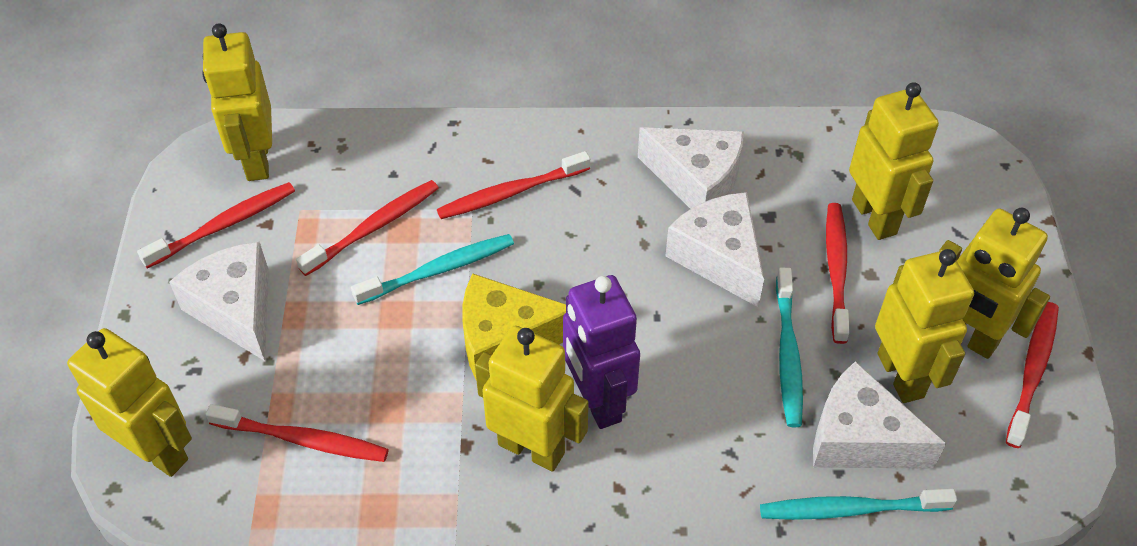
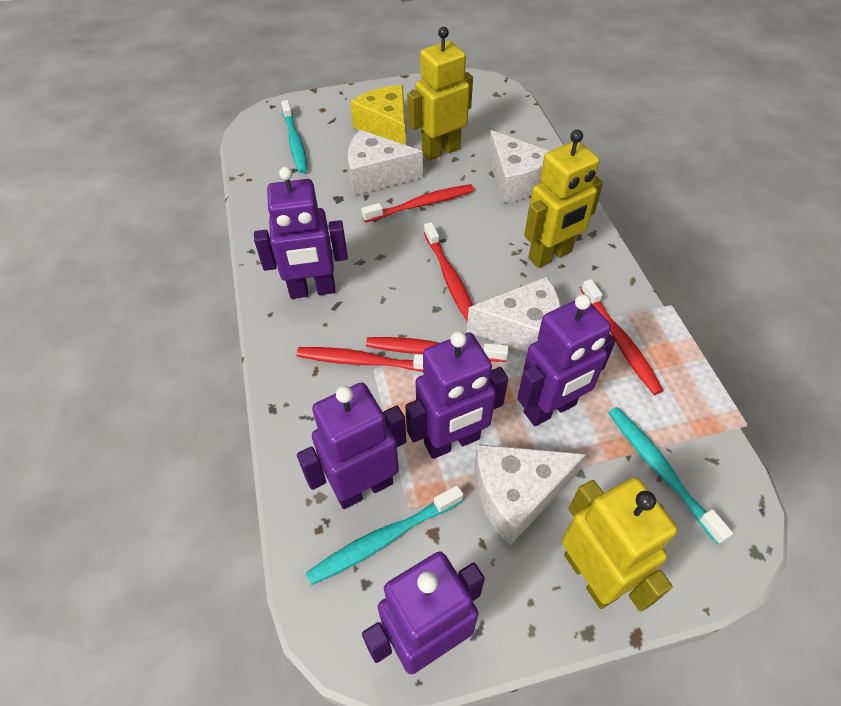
purple robot: 1 -> 5
red toothbrush: 6 -> 5
yellow robot: 6 -> 3

